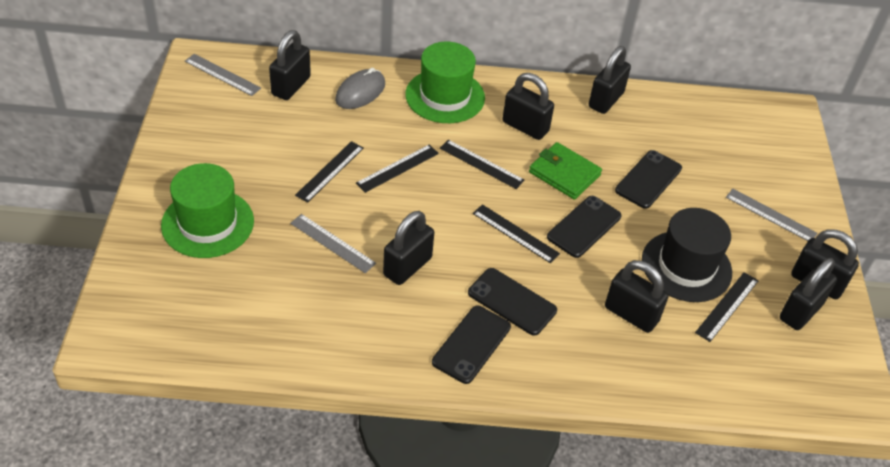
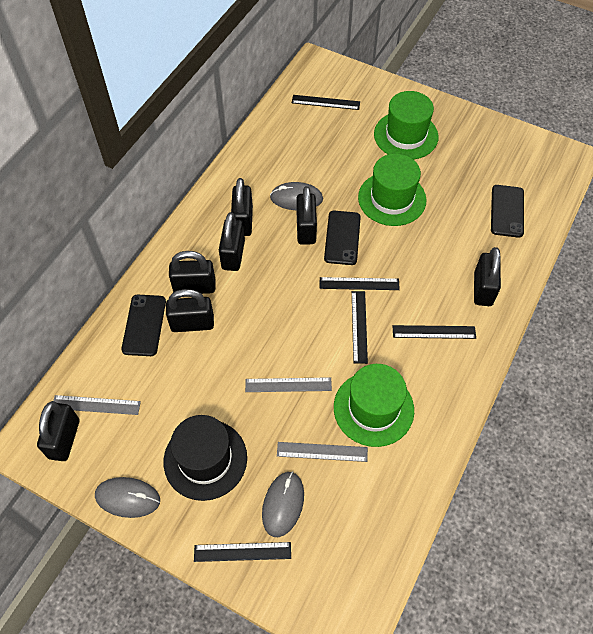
black phone: 4 -> 3
green hat: 2 -> 3
green wallet: 1 -> 0
grey mouse: 1 -> 3

